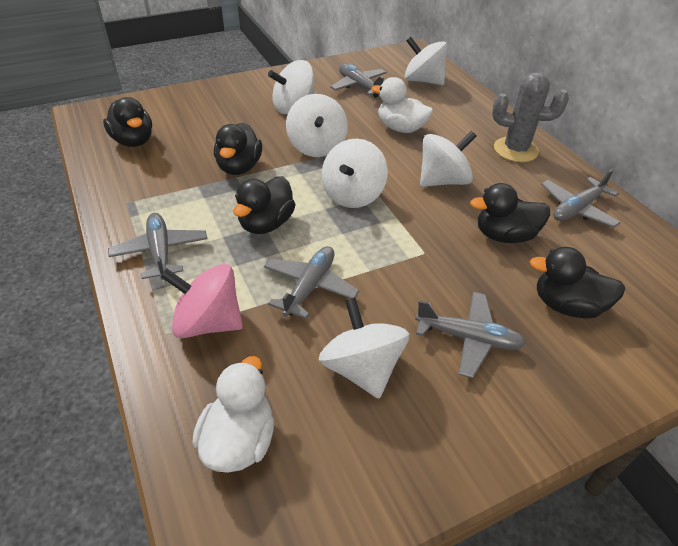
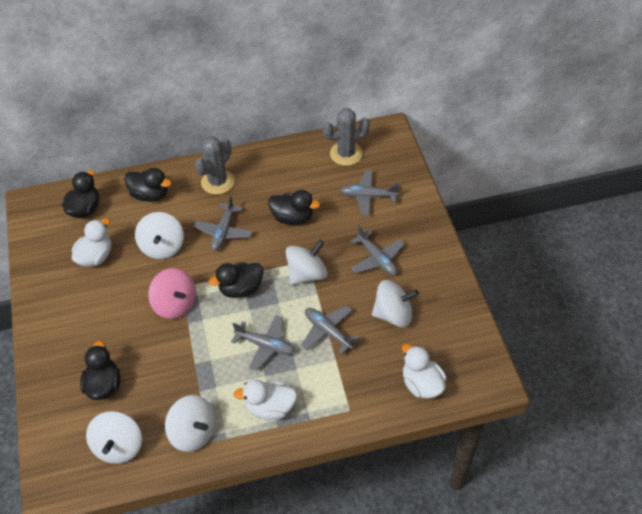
grey cactus: 1 -> 2
white duck: 2 -> 3
white spinning top: 6 -> 5

